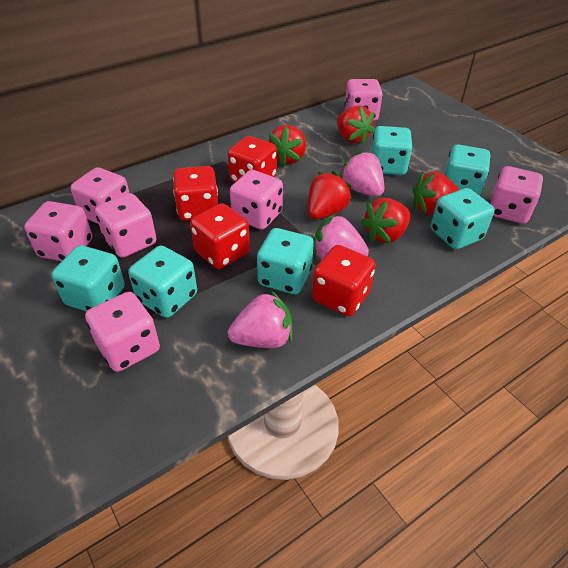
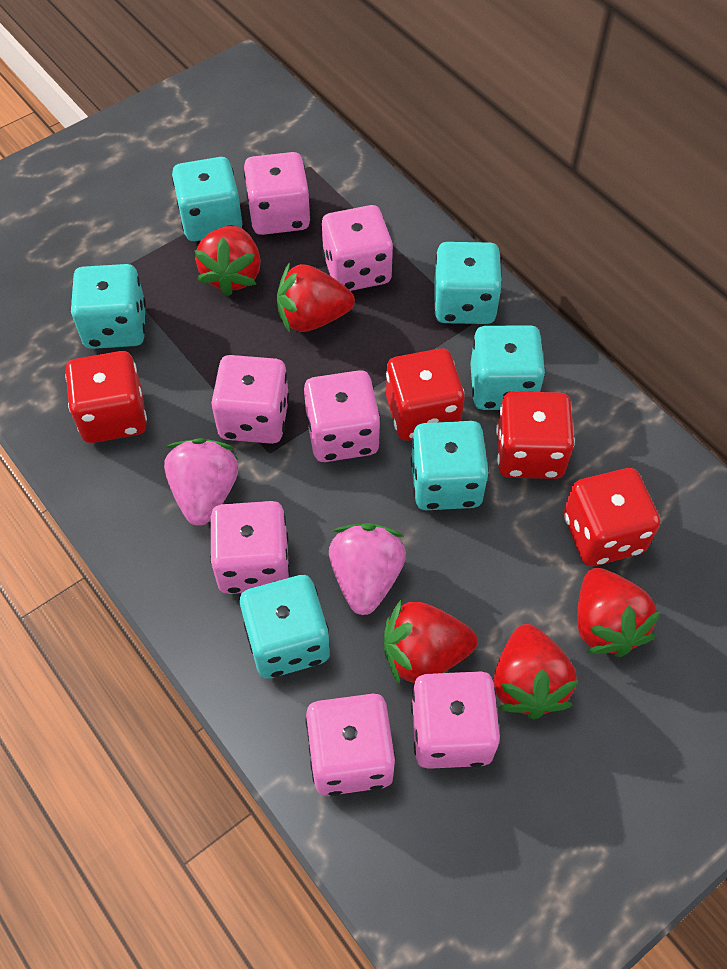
pink strawberry: 3 -> 2

